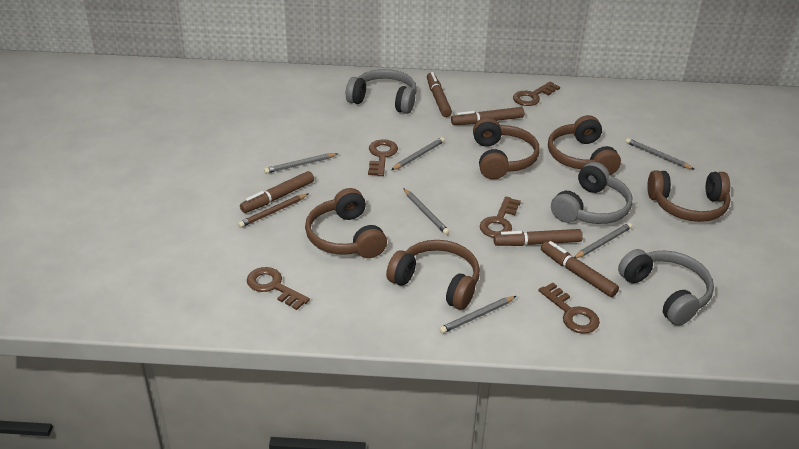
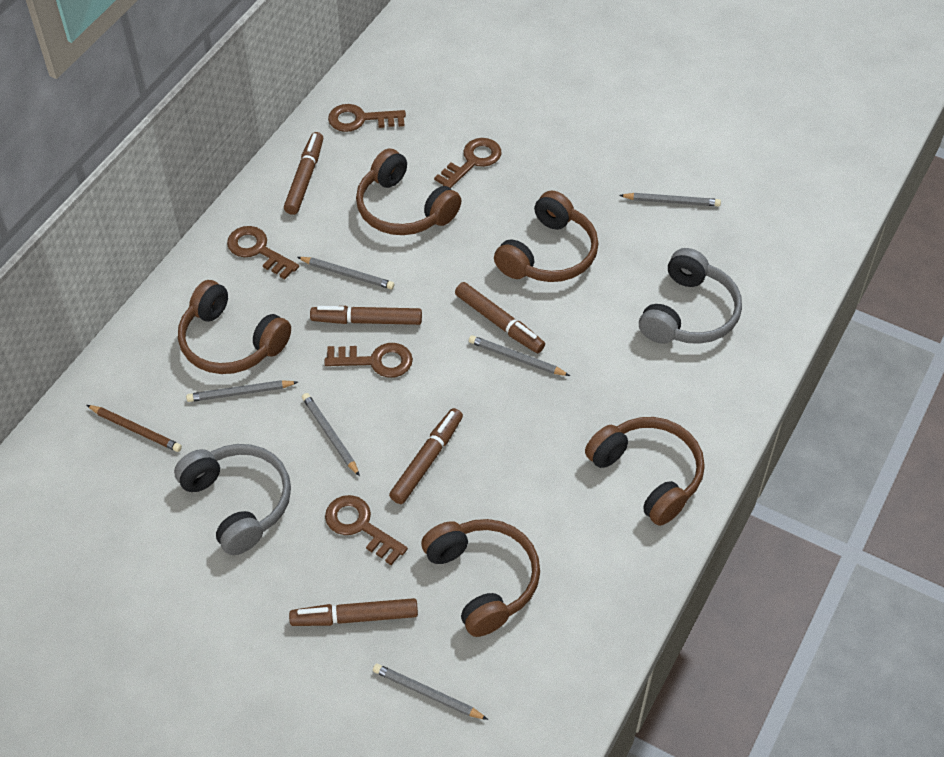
grey headphones: 3 -> 2

